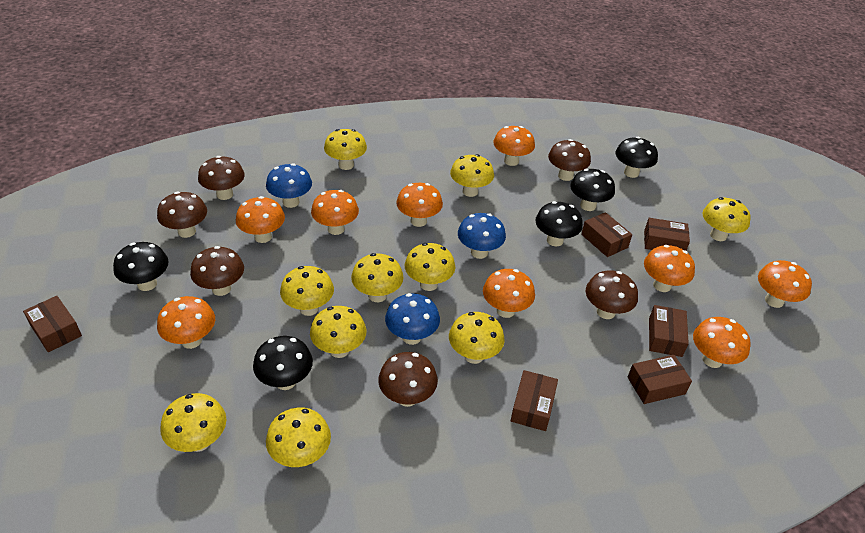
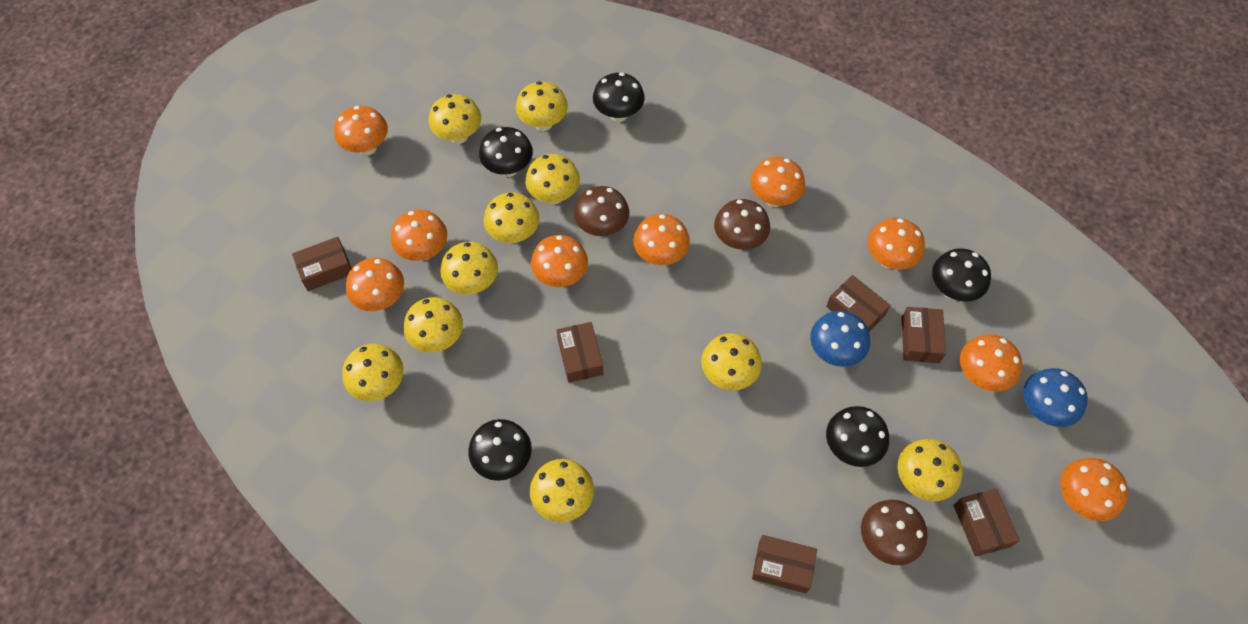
blue mushroom: 3 -> 2
brown mushroom: 6 -> 3

